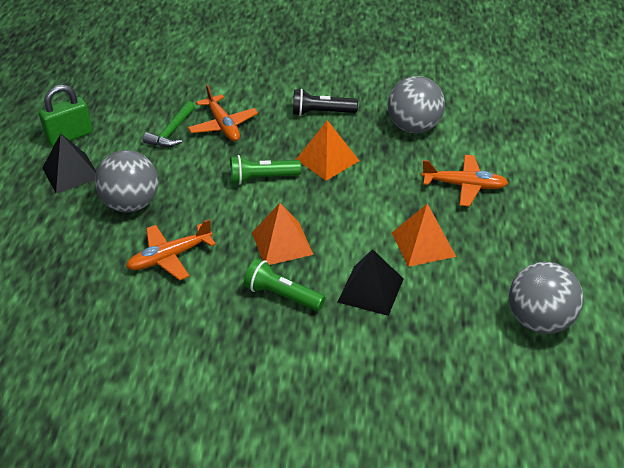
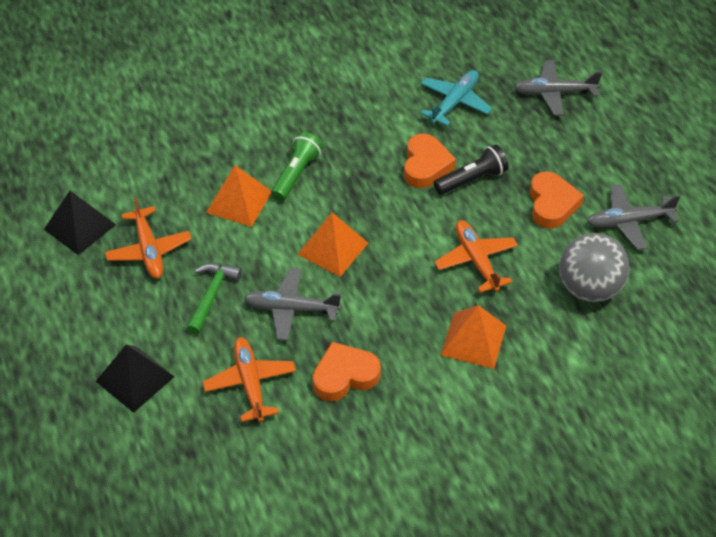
green flashlight: 2 -> 1
green padlock: 1 -> 0
grey ball: 3 -> 1
grey plane: 0 -> 3
orange heart: 0 -> 3
turquoise plane: 0 -> 1

